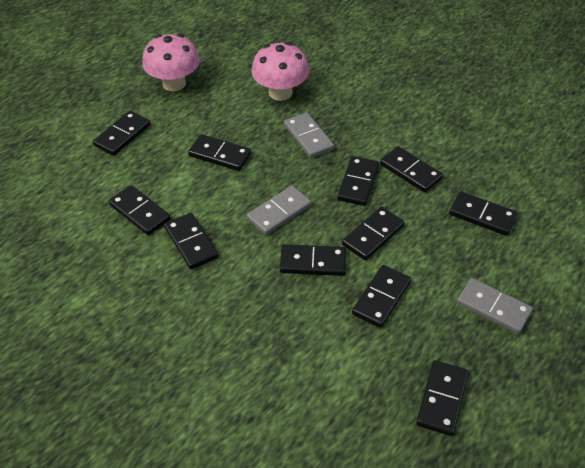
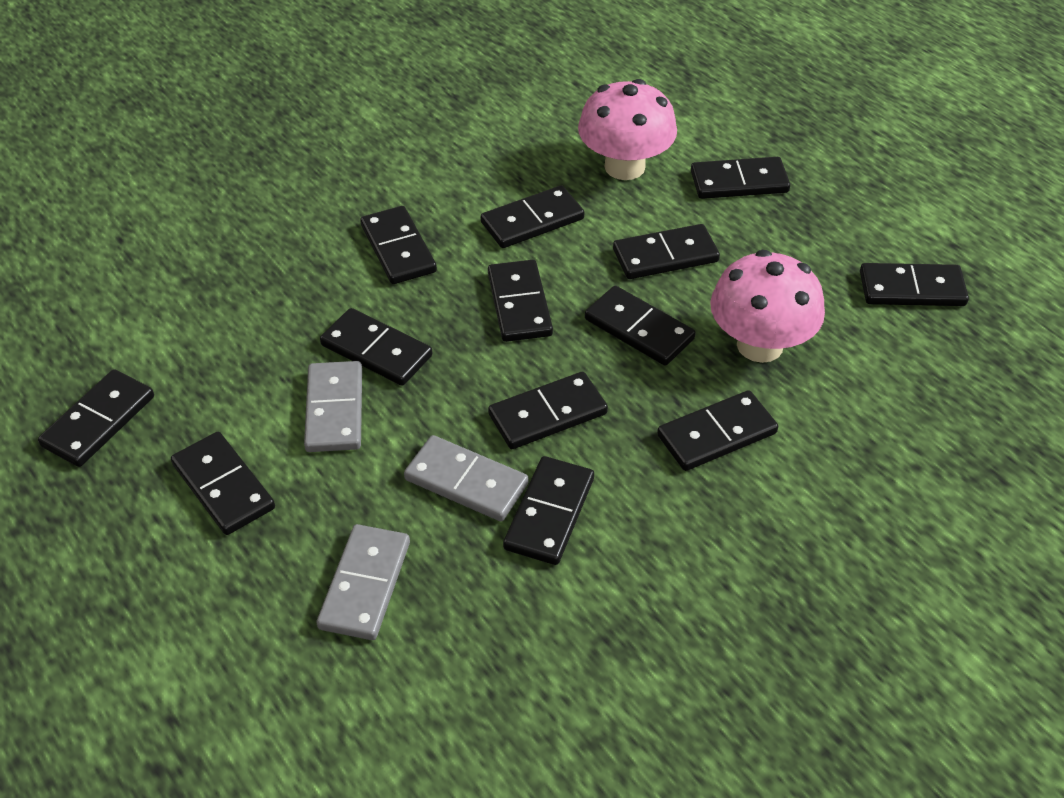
black domino: 11 -> 13

